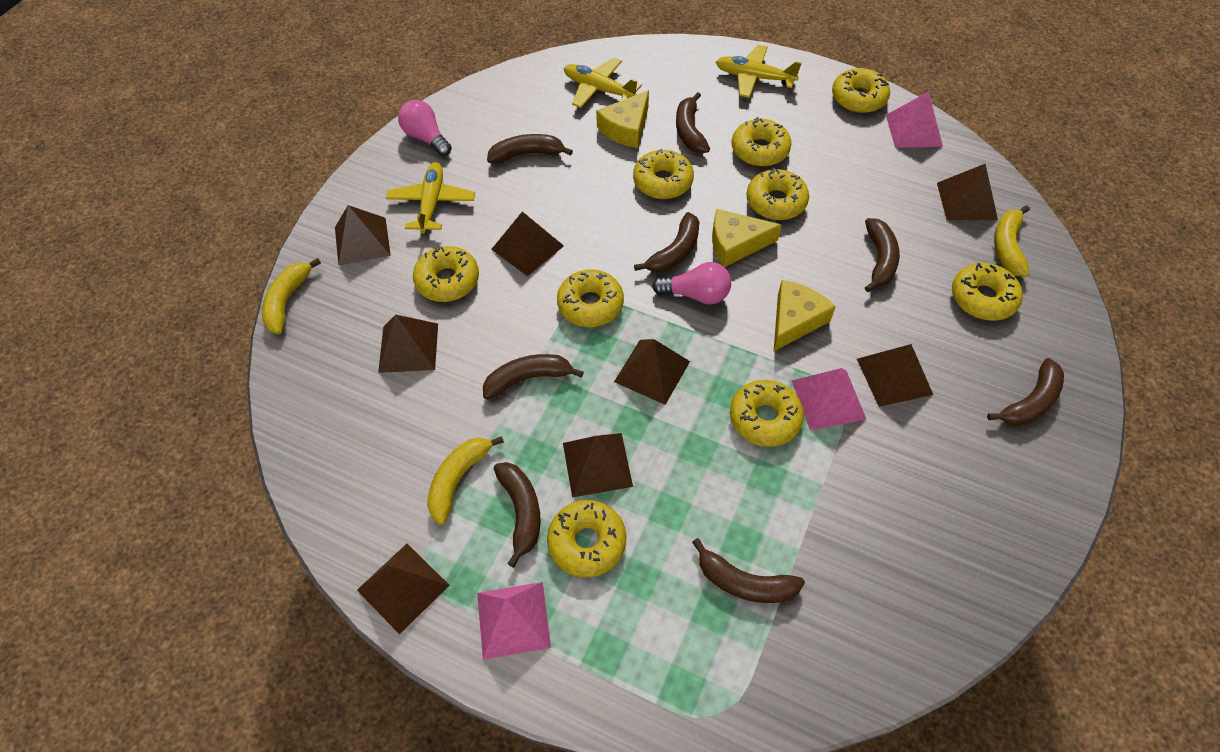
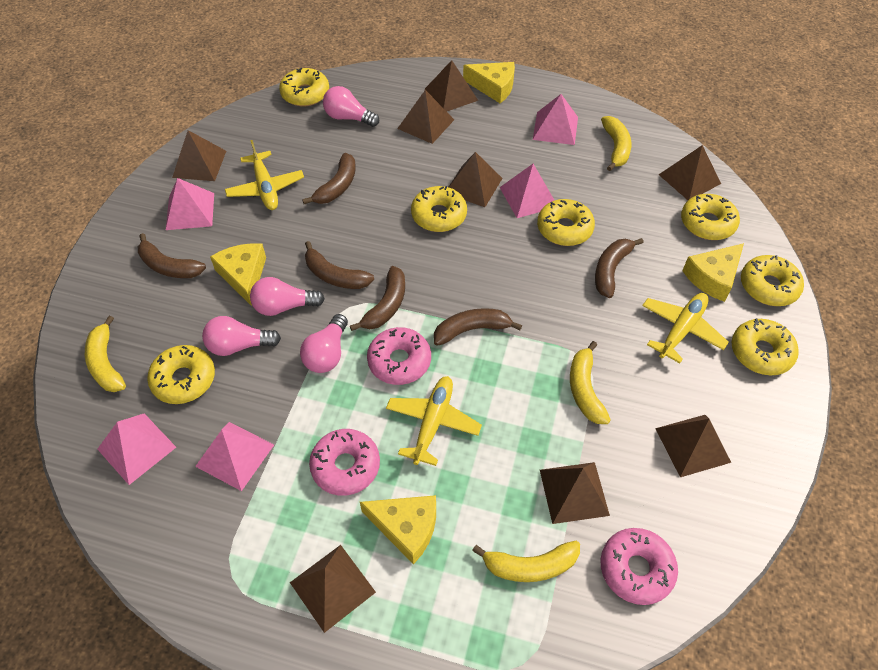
brown banana: 8 -> 6
pink donut: 0 -> 3
pink light bulb: 2 -> 4
pink pyramid: 3 -> 5
yellow banana: 3 -> 4
yellow cheese: 3 -> 4
yellow donut: 9 -> 7

